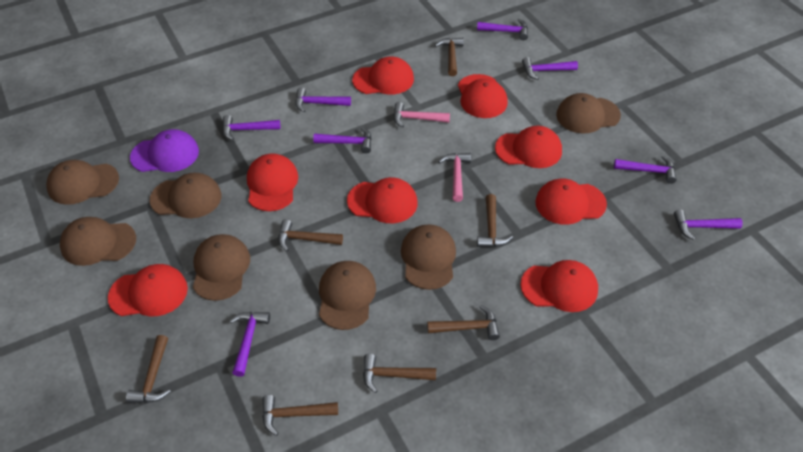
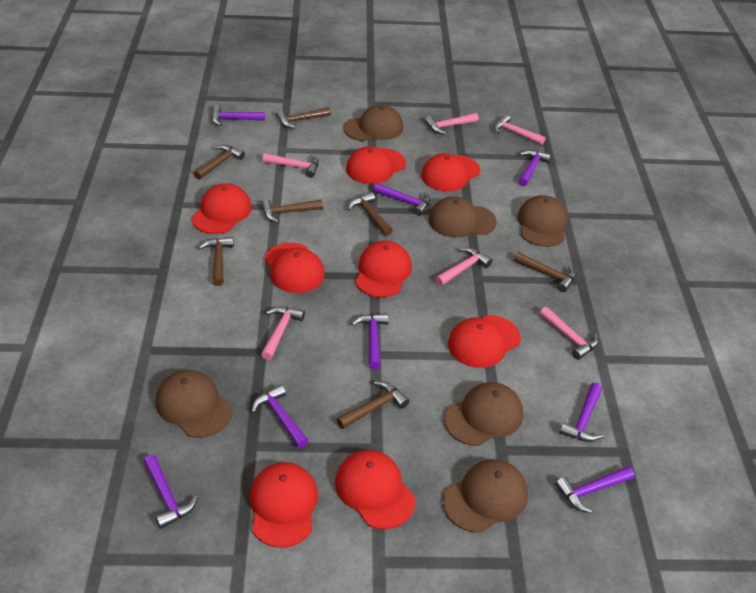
brown cap: 7 -> 6
pink hammer: 2 -> 6
purple cap: 1 -> 0

